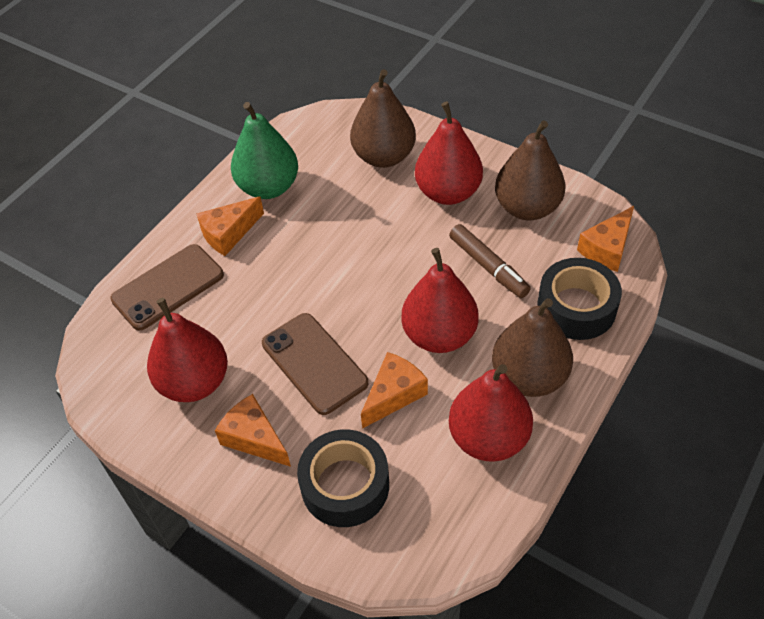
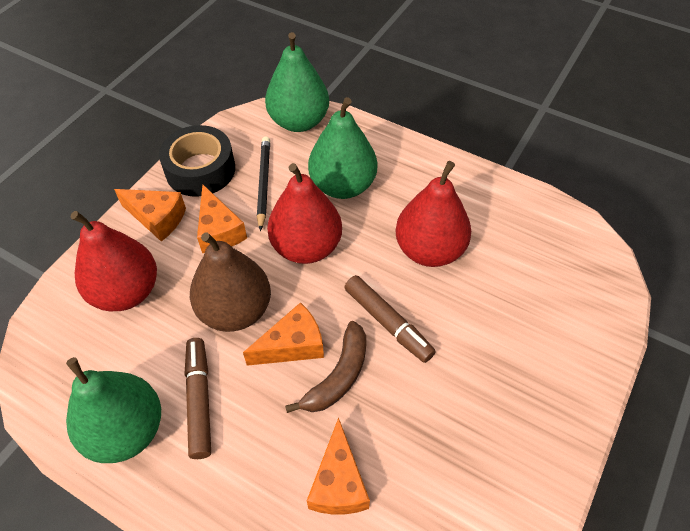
black pencil: 0 -> 1
black tape: 2 -> 1
brown banana: 0 -> 1
brown marker: 1 -> 2
brown pear: 3 -> 1
brown phone: 2 -> 0
green pear: 1 -> 3
red pear: 4 -> 3

